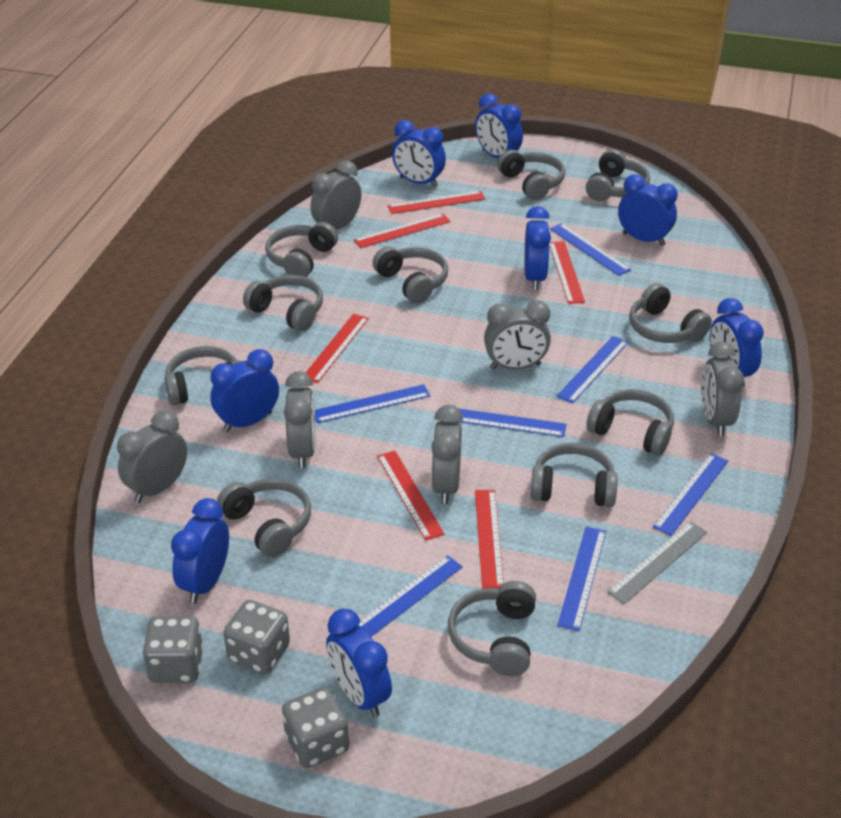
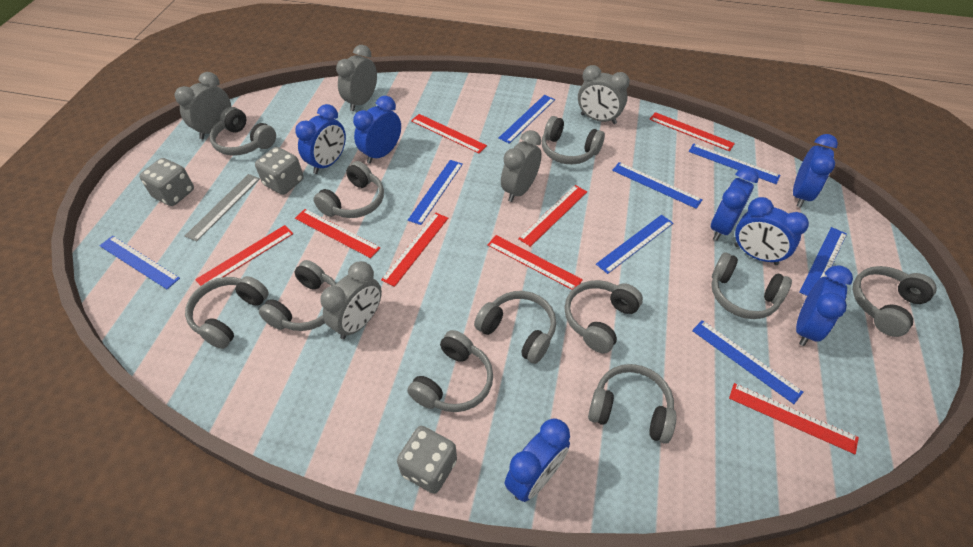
blue clock: 8 -> 7
blue ruler: 7 -> 8
grey clock: 6 -> 5
red ruler: 6 -> 8

